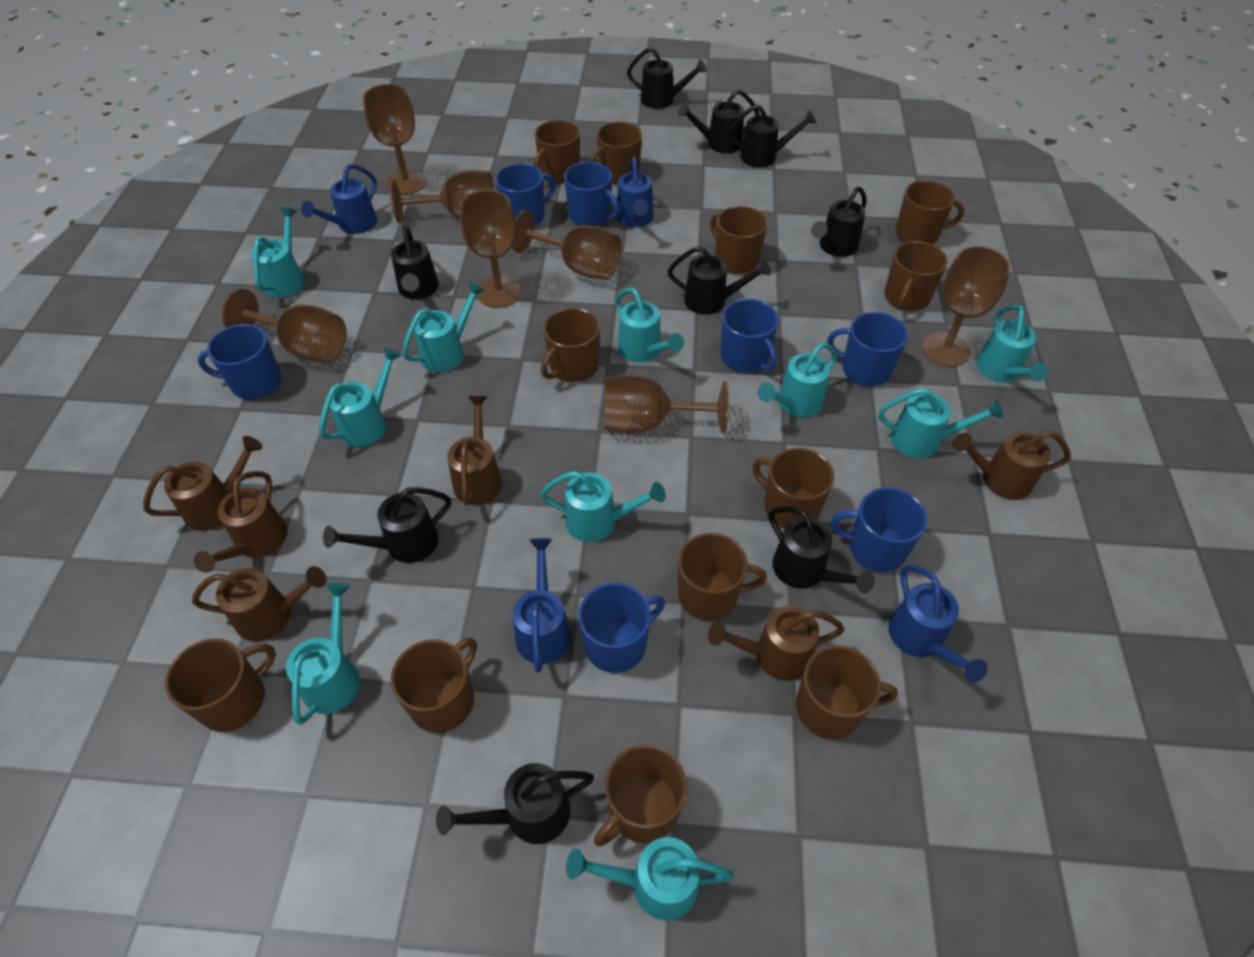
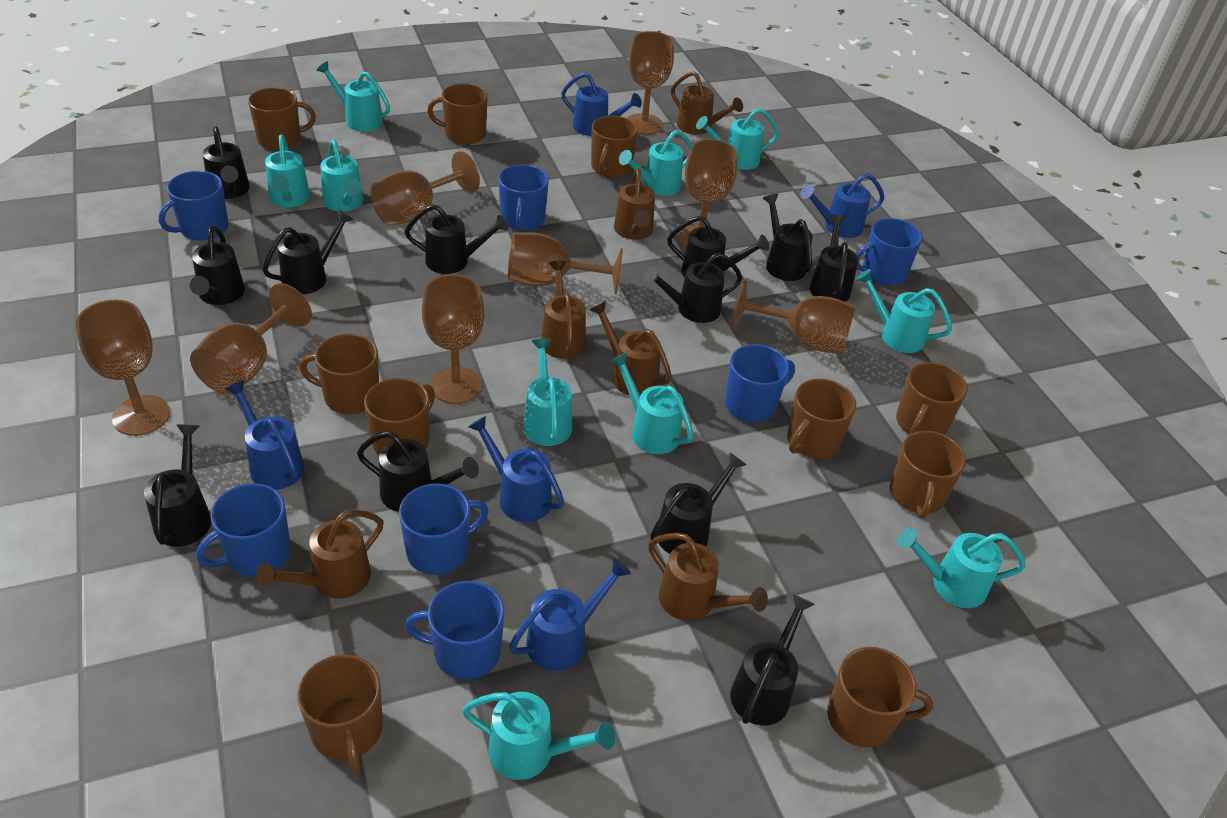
black watering can: 9 -> 12
blue watering can: 4 -> 5
brown goblet: 7 -> 8
brown mug: 12 -> 10

